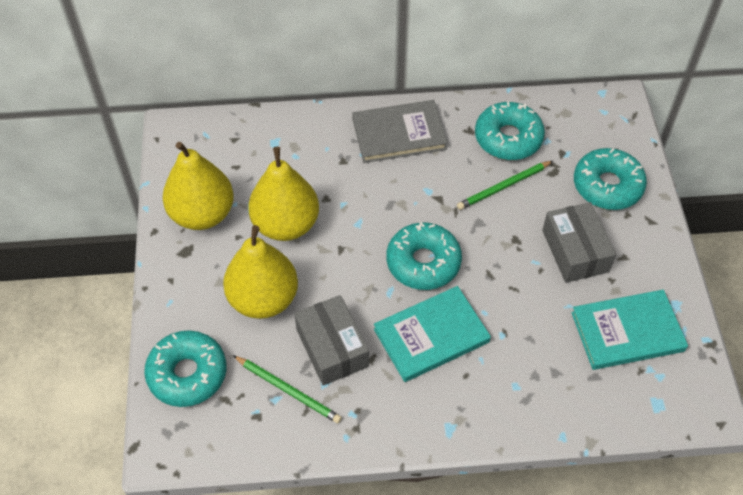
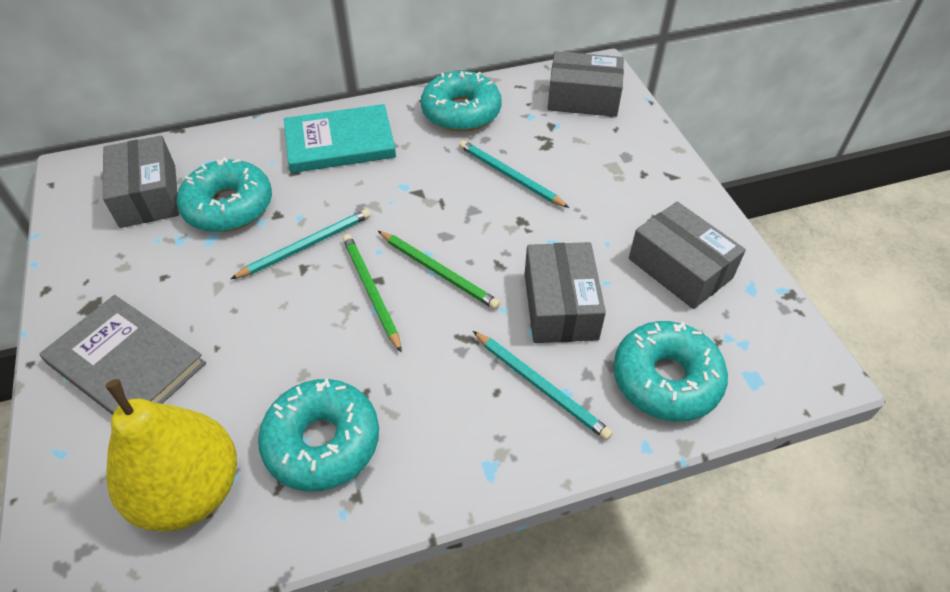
grey box: 2 -> 4
turquoise book: 2 -> 1
turquoise pencil: 0 -> 3
yellow pear: 3 -> 1

